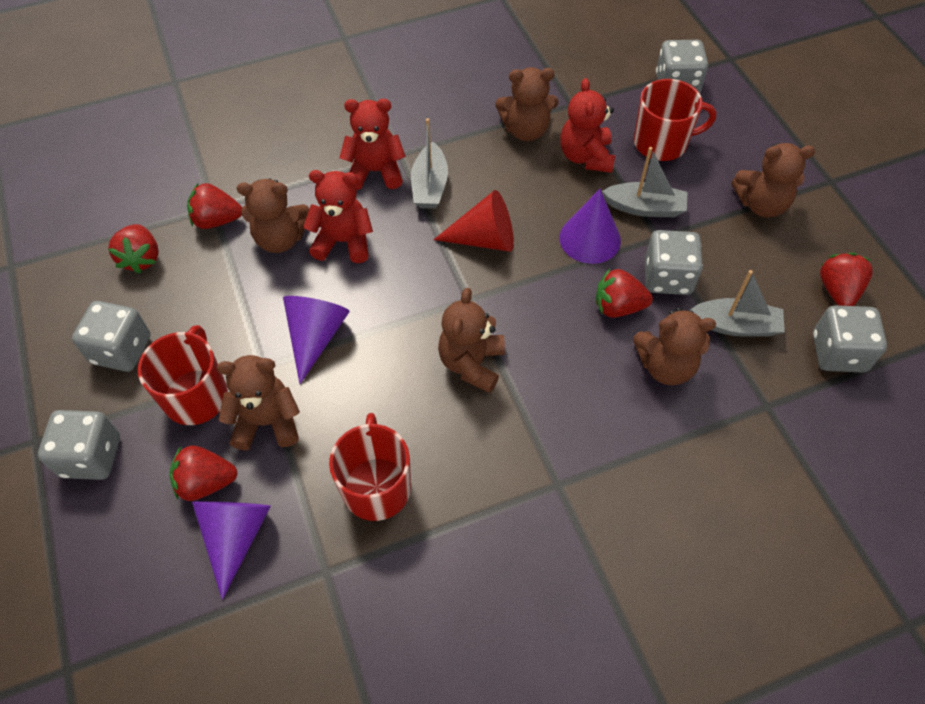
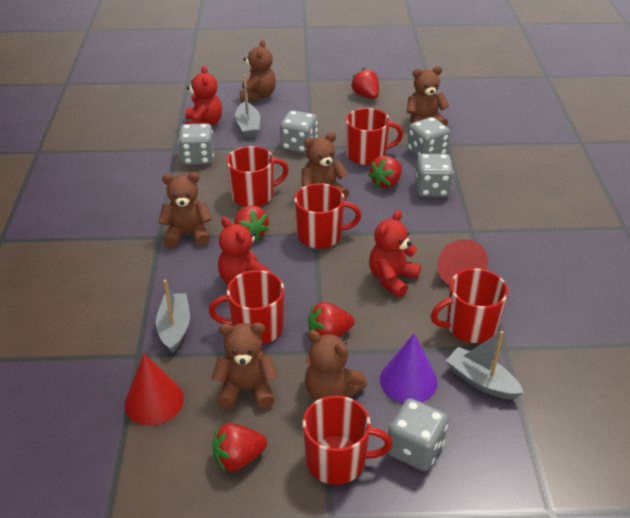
purple cone: 3 -> 1
red cone: 1 -> 2
red mug: 3 -> 6

